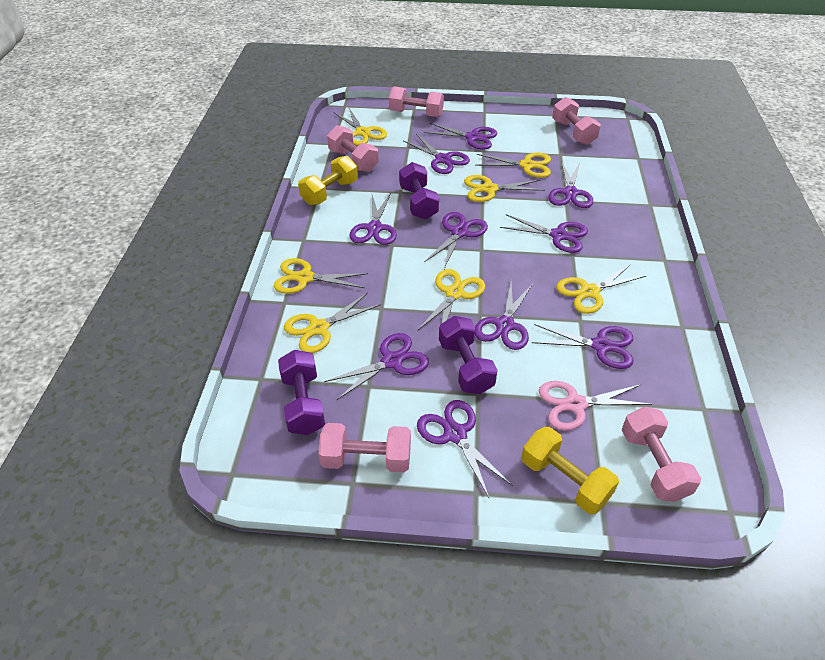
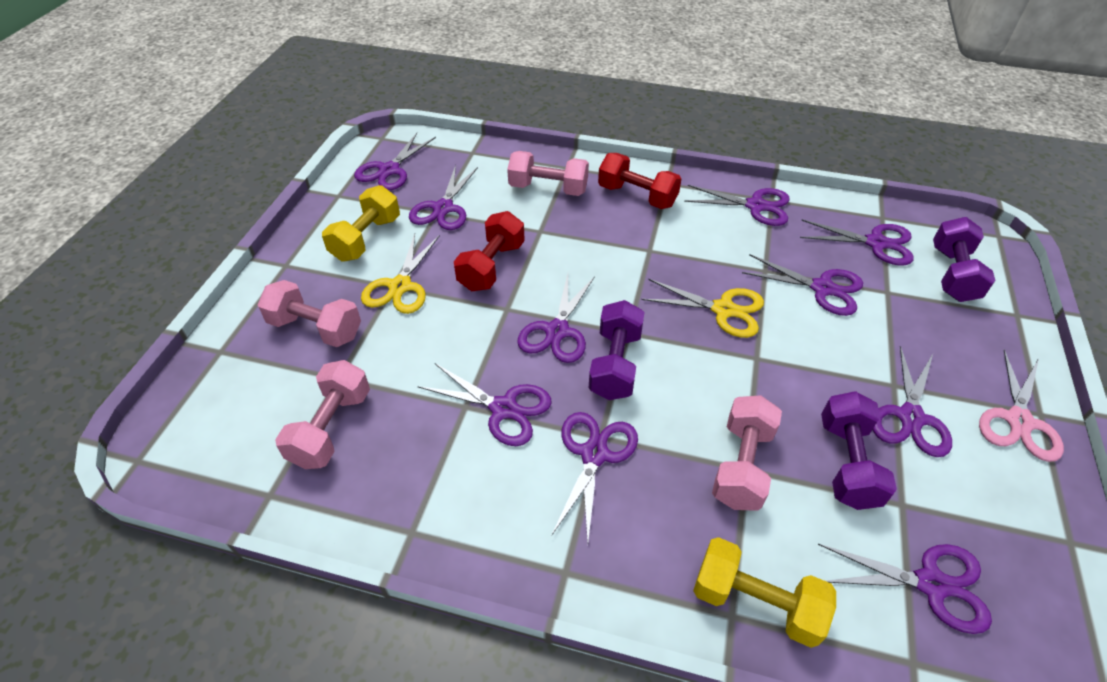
pink dumbbell: 5 -> 4
red dumbbell: 0 -> 2
yellow scissors: 7 -> 2

